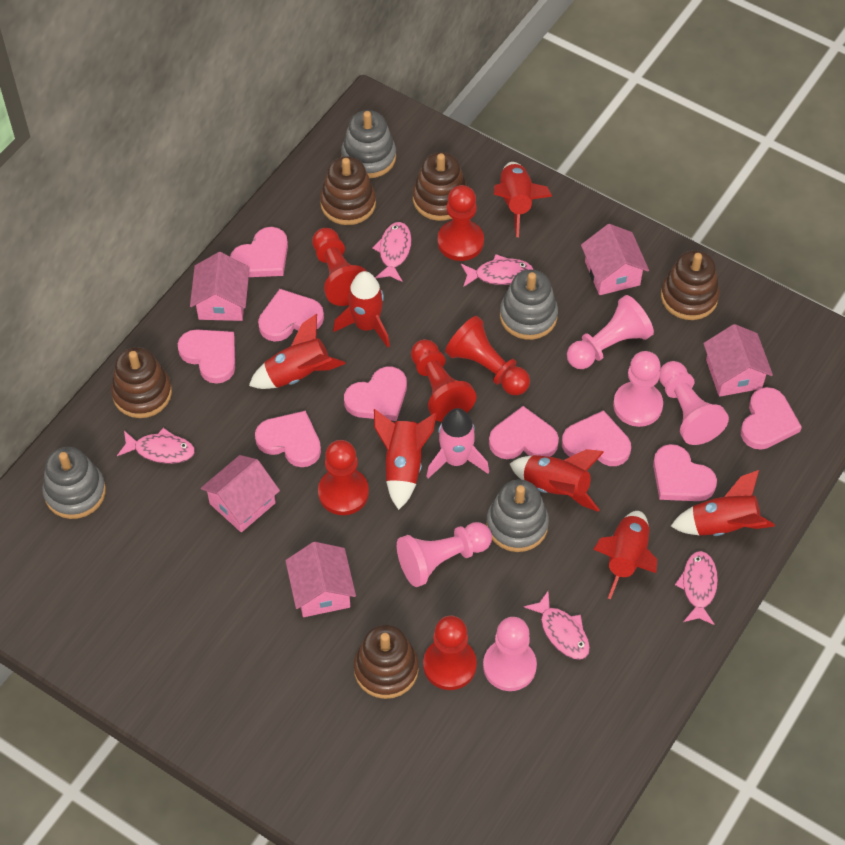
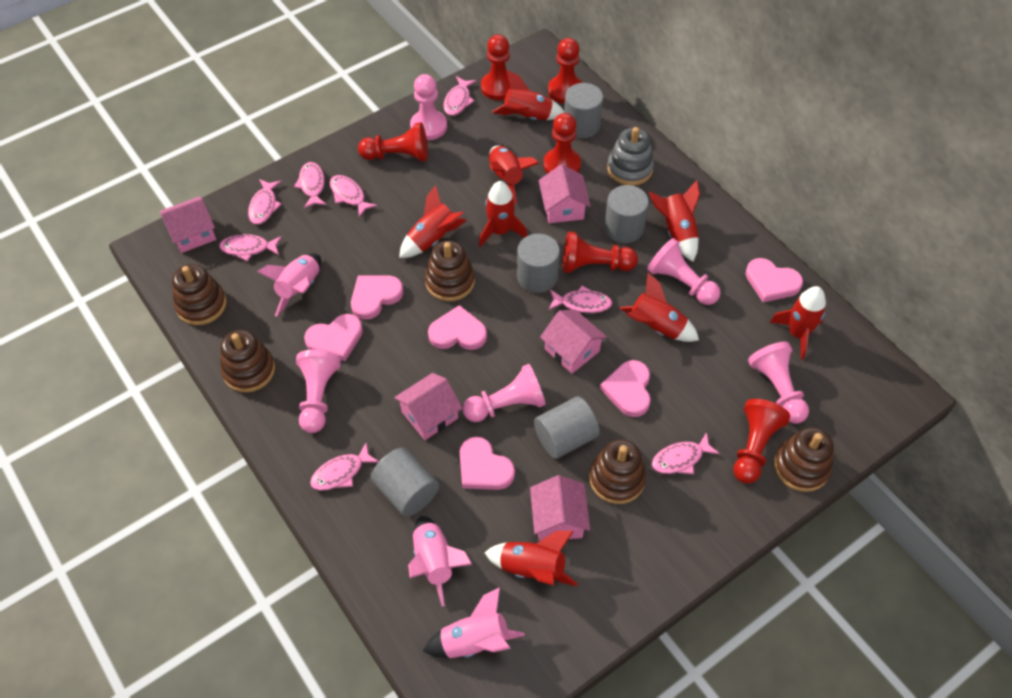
grey cylinder: 0 -> 5
grey stacking toy: 4 -> 1
pink fish: 5 -> 8
pink heart: 9 -> 6
pink rocket: 1 -> 3
red rocket: 7 -> 8

